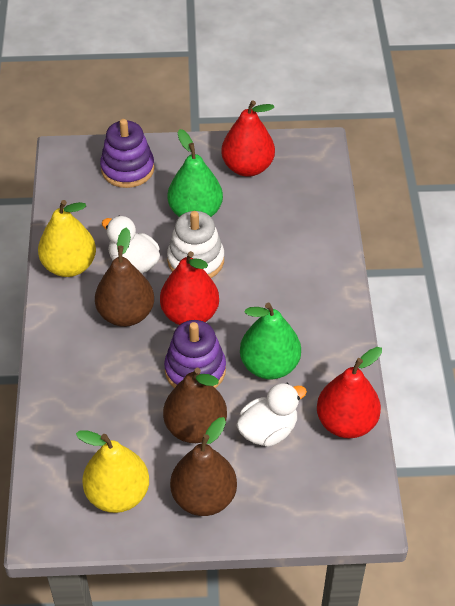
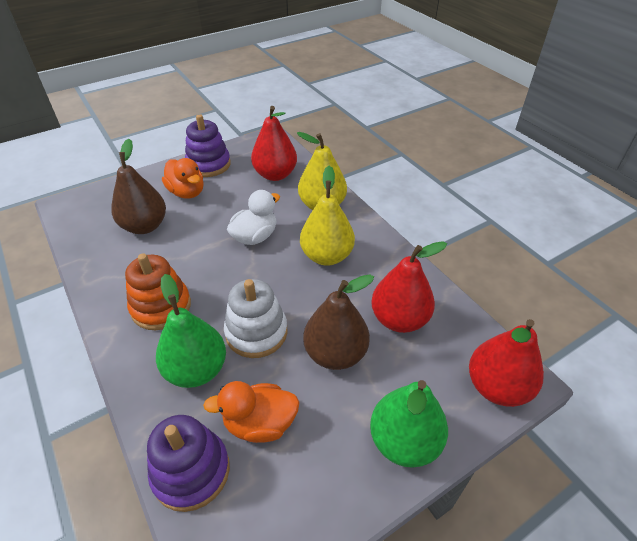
brown pear: 3 -> 2
orange duck: 0 -> 2
orange stacking toy: 0 -> 1
white duck: 2 -> 1

